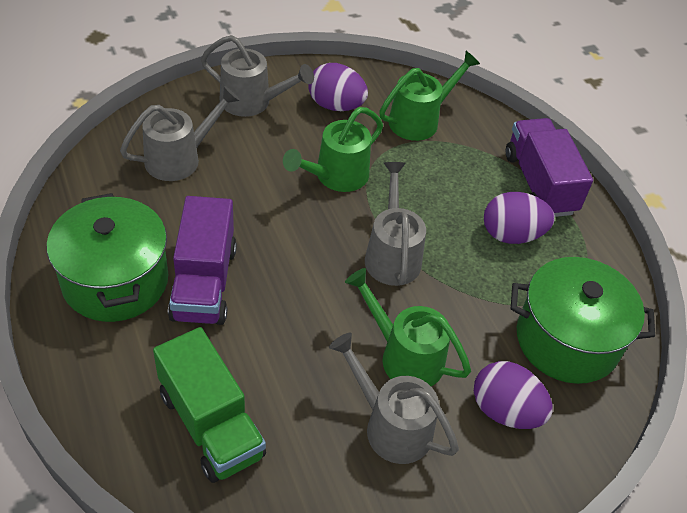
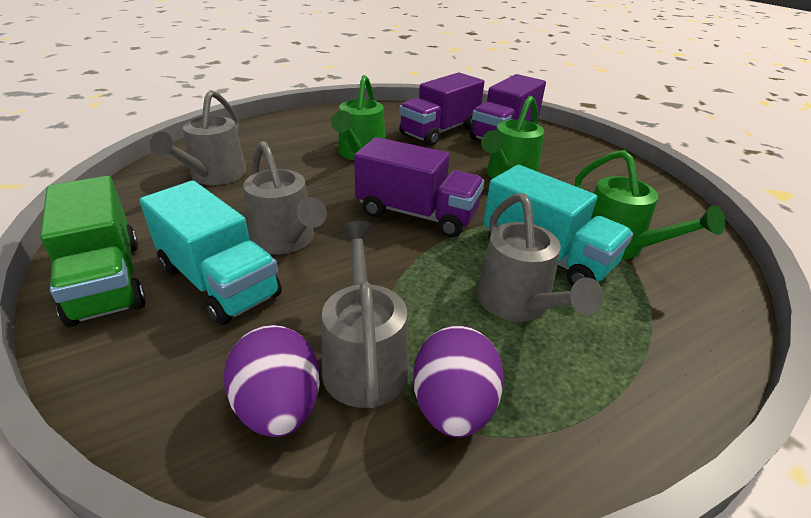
green pot: 2 -> 0
purple egg: 3 -> 2
purple truck: 2 -> 3
turquoise truck: 0 -> 2

